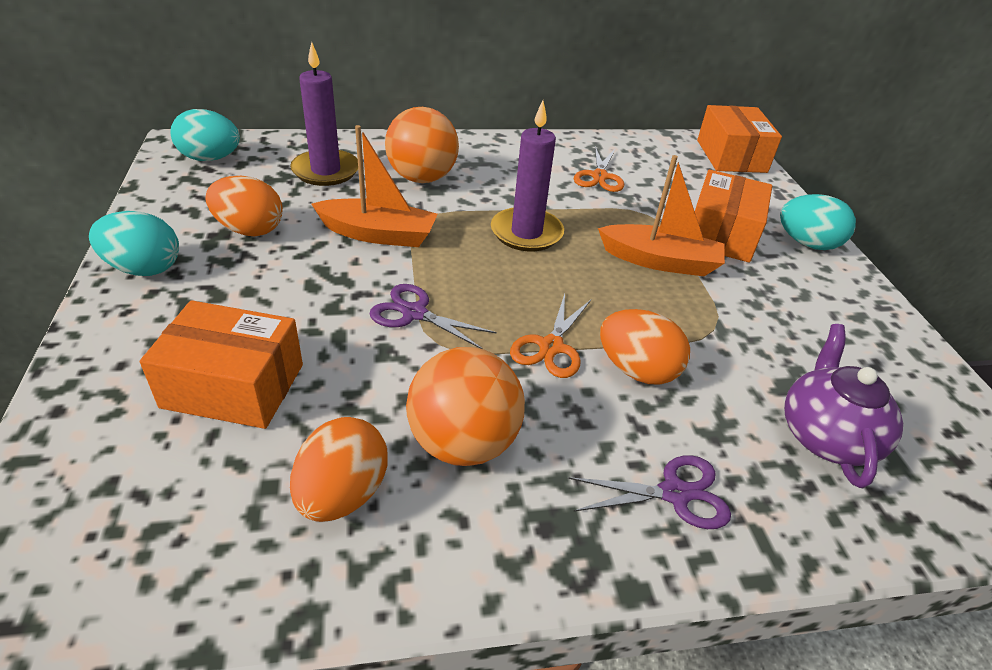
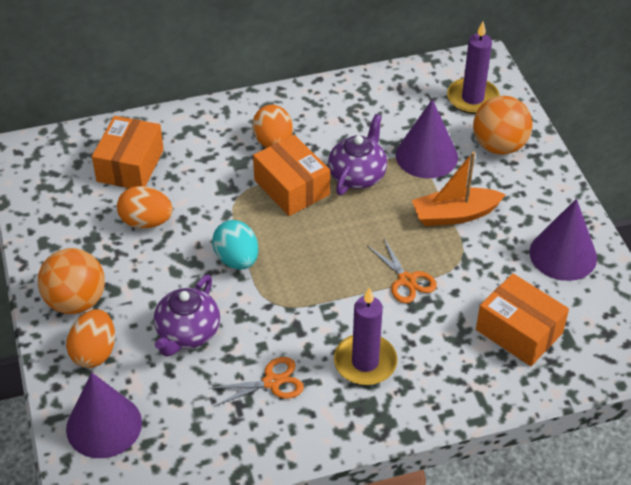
orange boat: 2 -> 1
purple cone: 0 -> 3
purple scissors: 2 -> 0
purple teapot: 1 -> 2
turquoise egg: 3 -> 1

